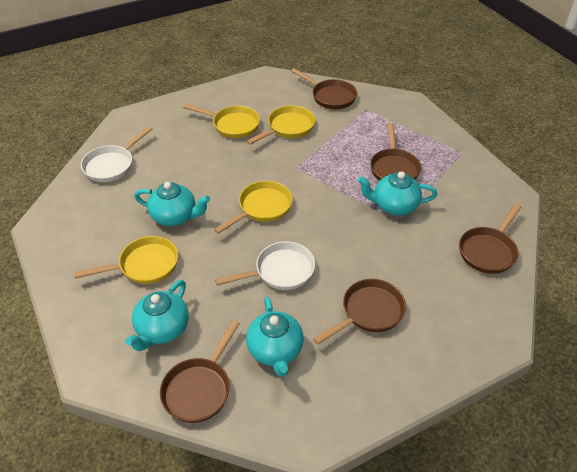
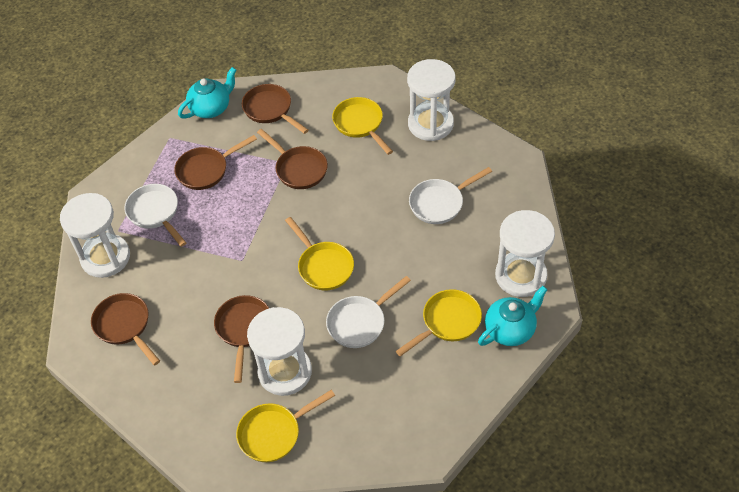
turquoise teapot: 4 -> 2
white hourglass: 0 -> 4
white pan: 2 -> 3

